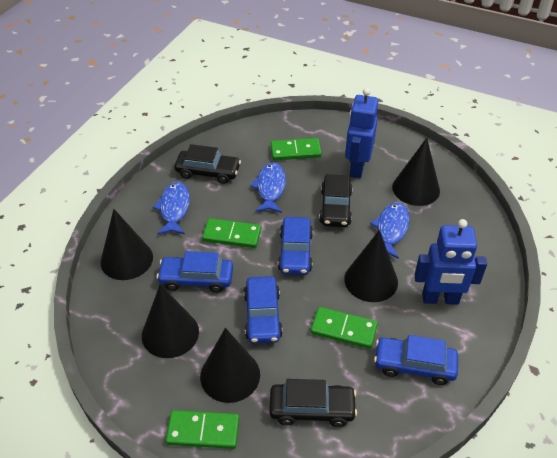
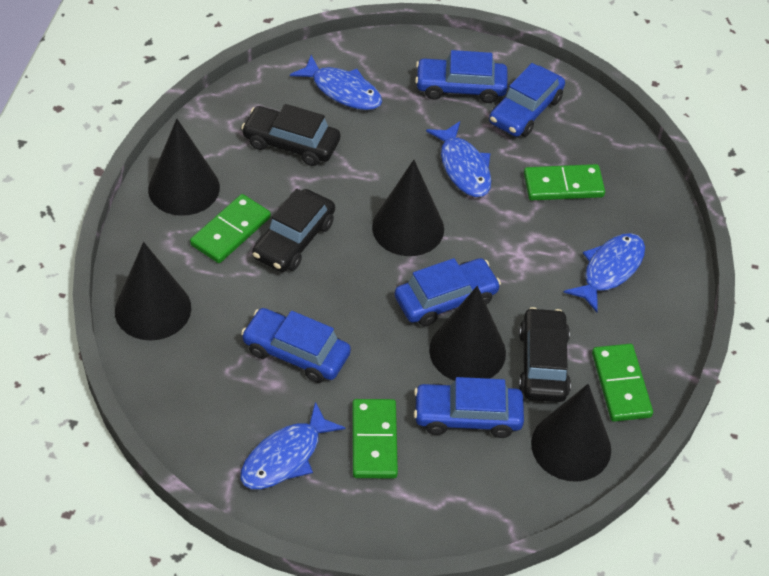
blue car: 4 -> 5
blue fish: 3 -> 4
blue robot: 2 -> 0

